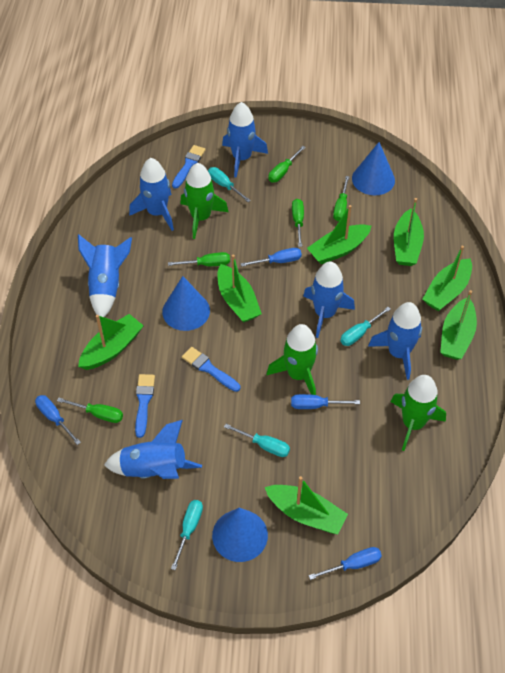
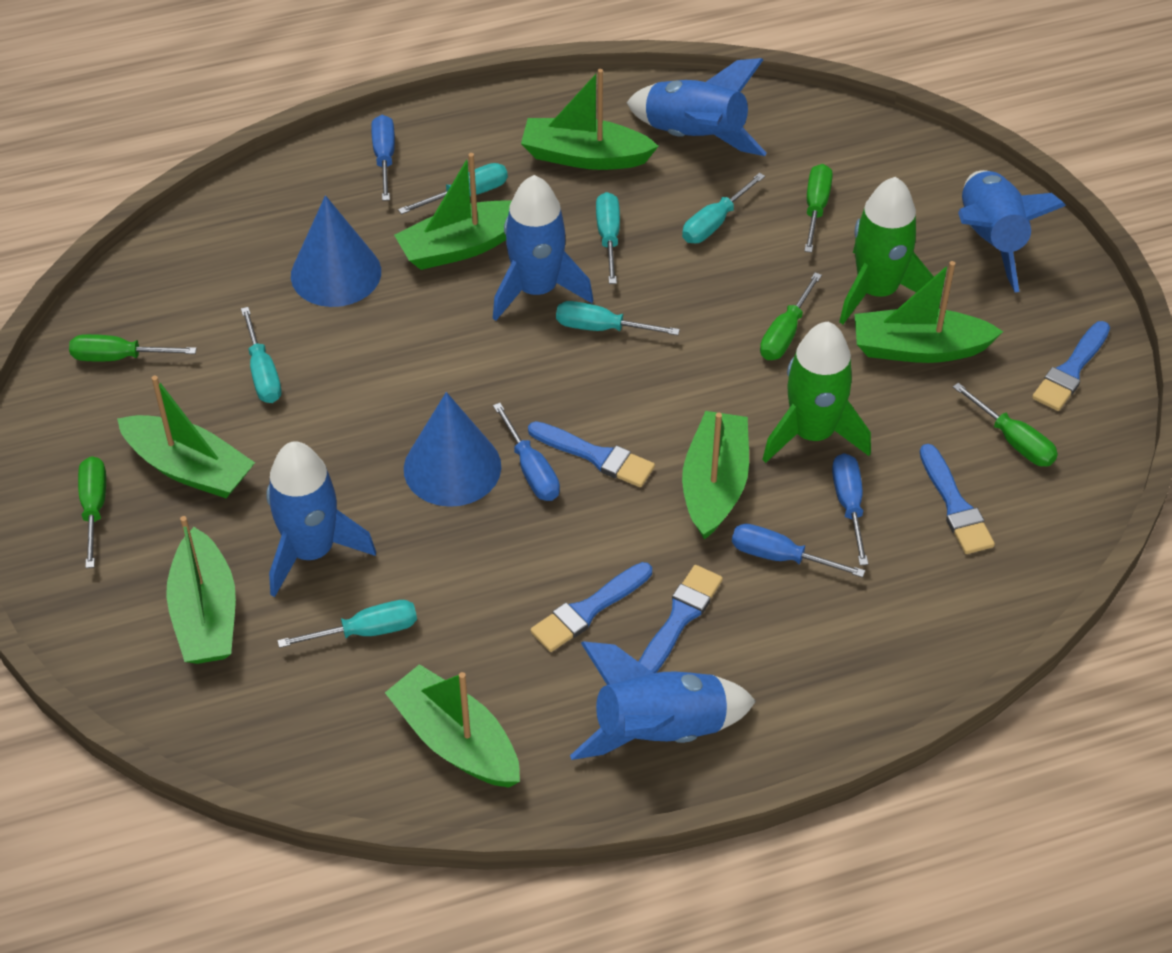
blue brush: 3 -> 5
blue cone: 3 -> 2
blue rocket: 6 -> 5
green rocket: 3 -> 2
turquoise screwdriver: 4 -> 6

